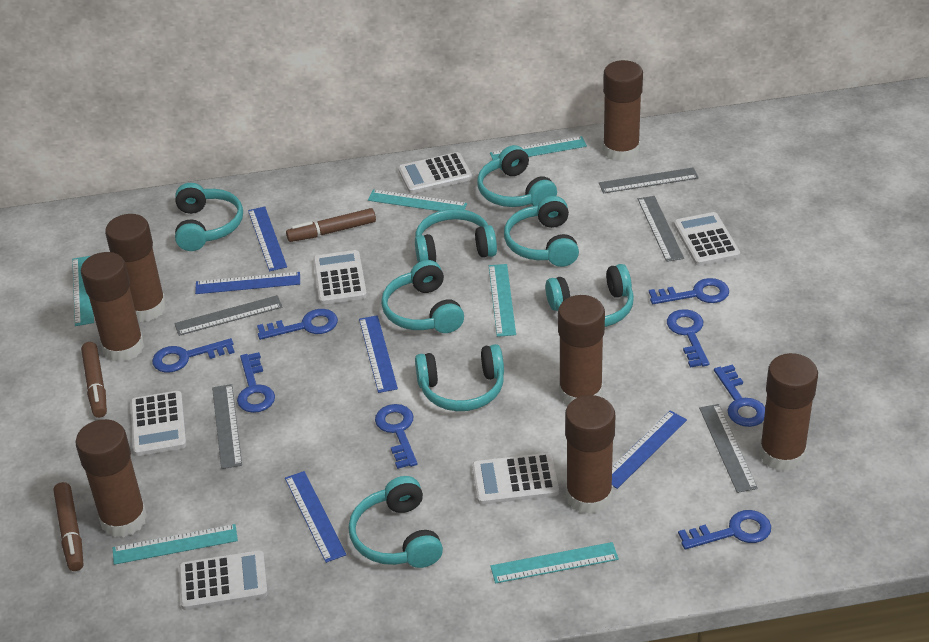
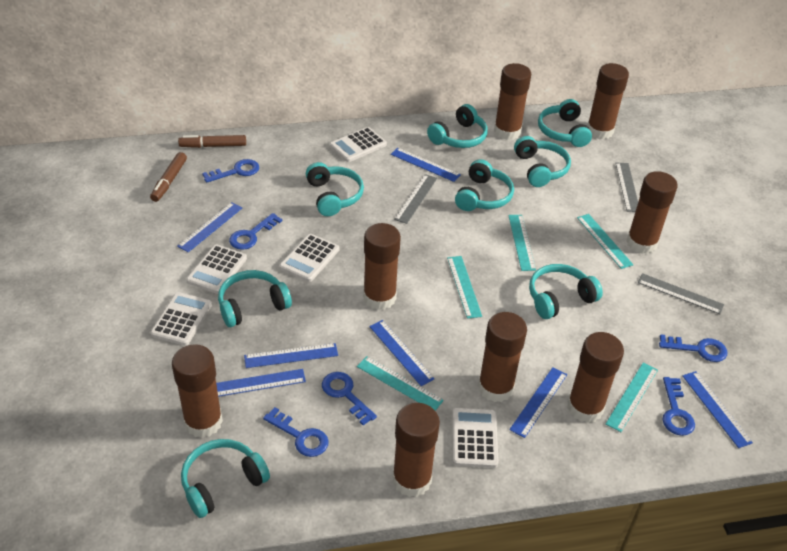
blue key: 8 -> 6
blue ruler: 5 -> 7
brown glue stick: 7 -> 8
brown marker: 3 -> 2
grey ruler: 5 -> 3
turquoise ruler: 6 -> 5
white calculator: 6 -> 5

